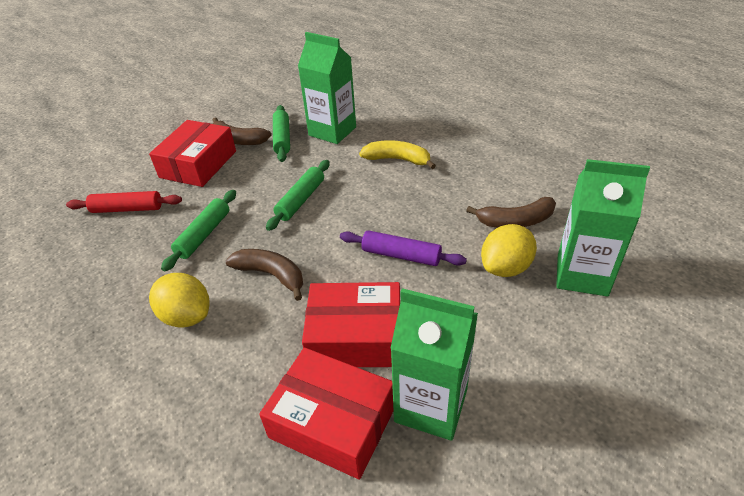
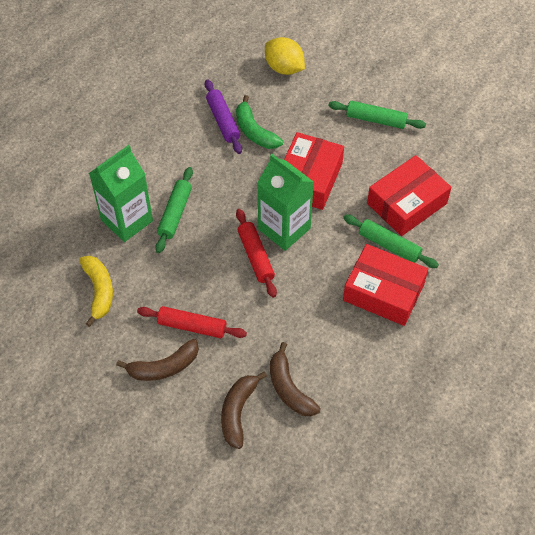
green banana: 0 -> 1
green carton: 3 -> 2
red rolling pin: 1 -> 2
yellow lemon: 2 -> 1

